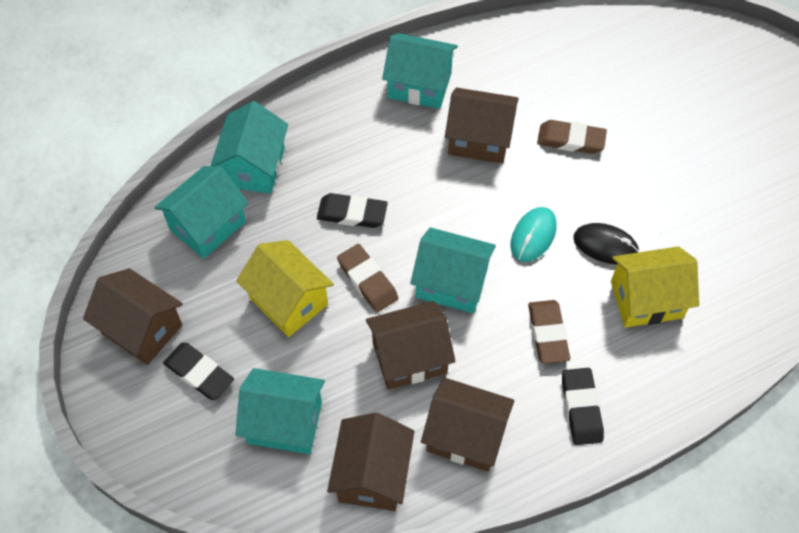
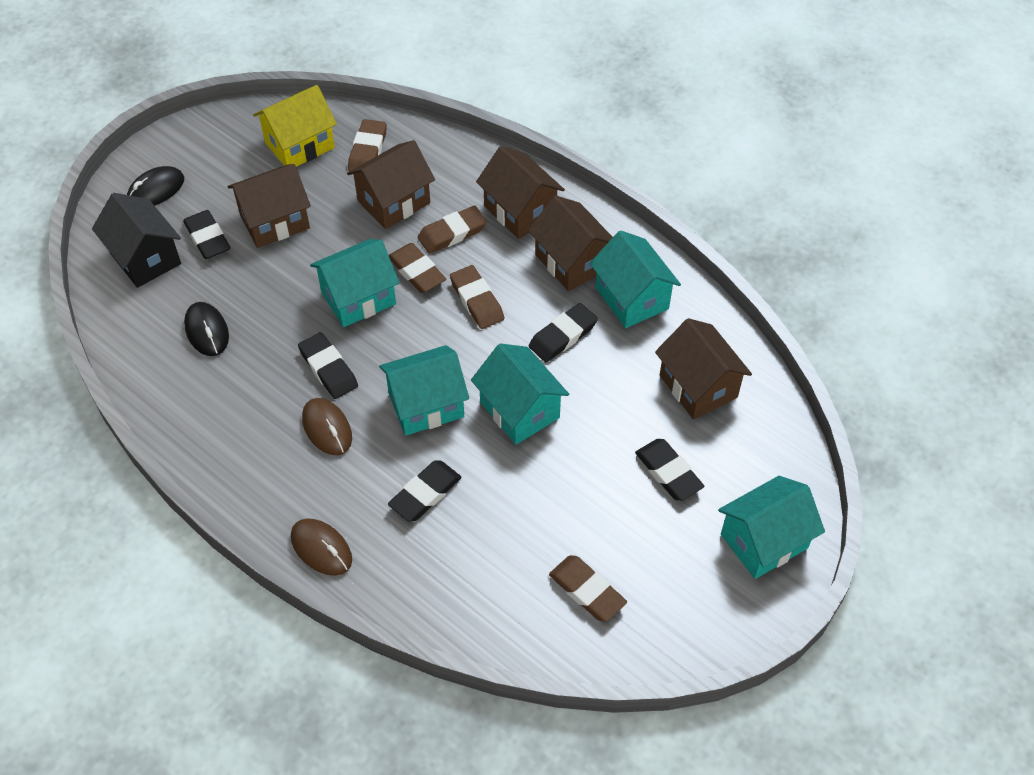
black eraser: 3 -> 5
black house: 0 -> 1
black mouse: 1 -> 2
brown eraser: 3 -> 5
brown mouse: 0 -> 2
turquoise mouse: 1 -> 0
yellow house: 2 -> 1

